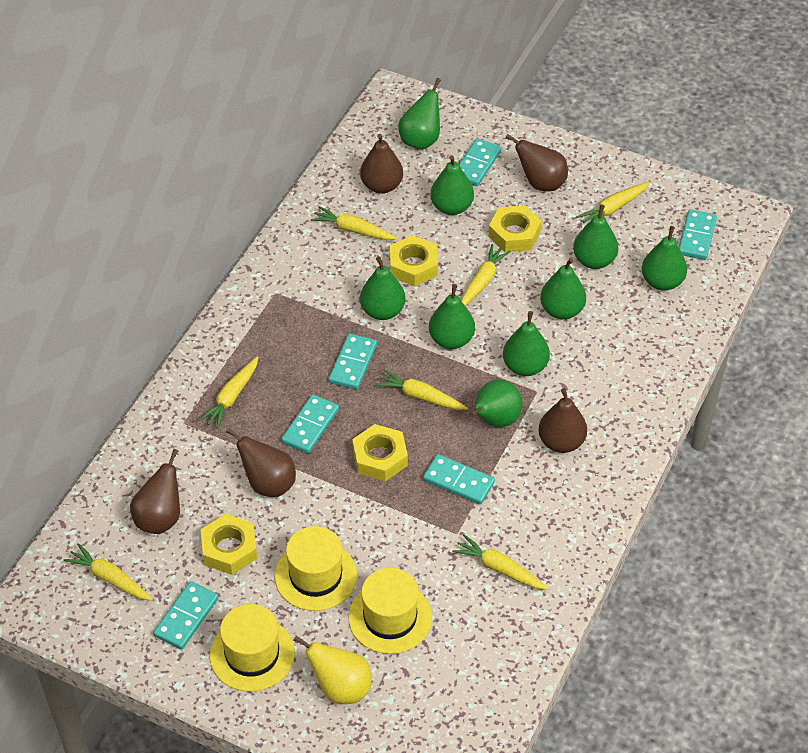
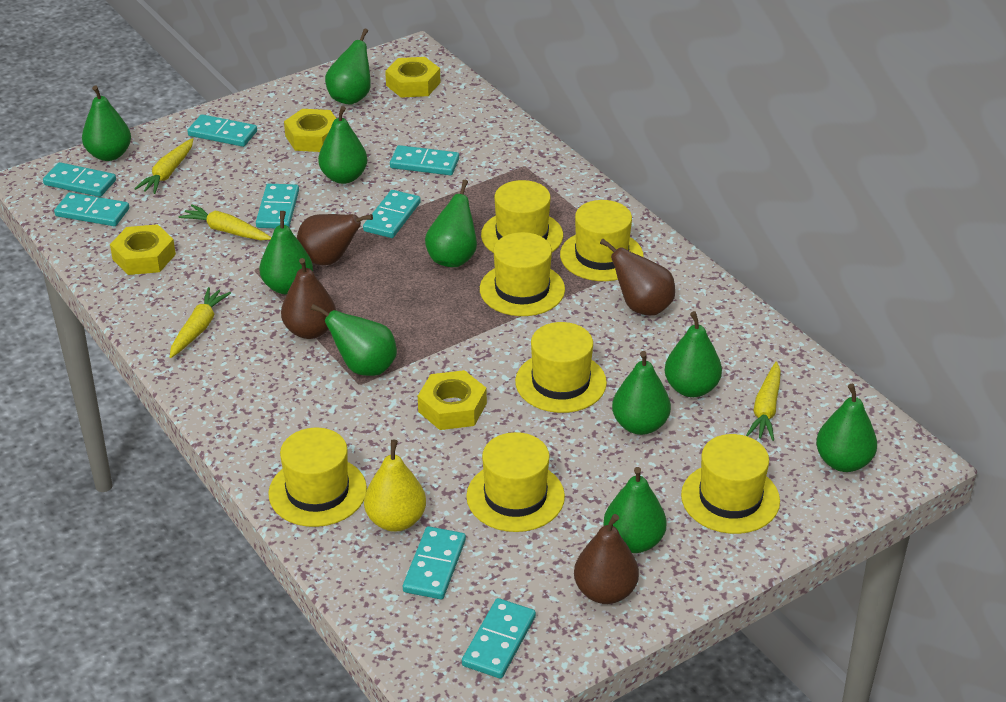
brown pear: 5 -> 4
green pear: 9 -> 10
turquoise domino: 6 -> 8
yellow carrot: 7 -> 4
yellow hat: 3 -> 7

